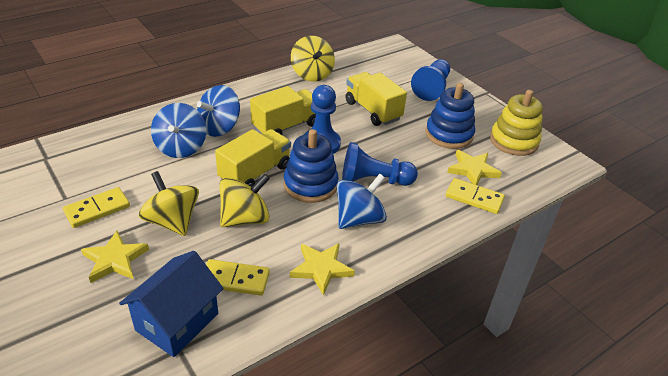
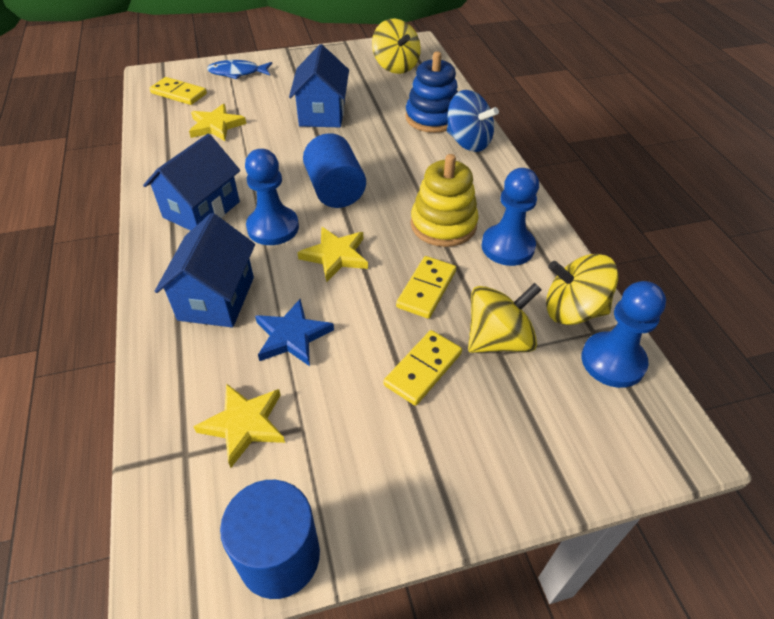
blue cylinder: 0 -> 2
blue fish: 0 -> 1
blue house: 1 -> 3
blue spinning top: 3 -> 1
blue stacking toy: 2 -> 1
blue star: 0 -> 1
yellow truck: 3 -> 0

